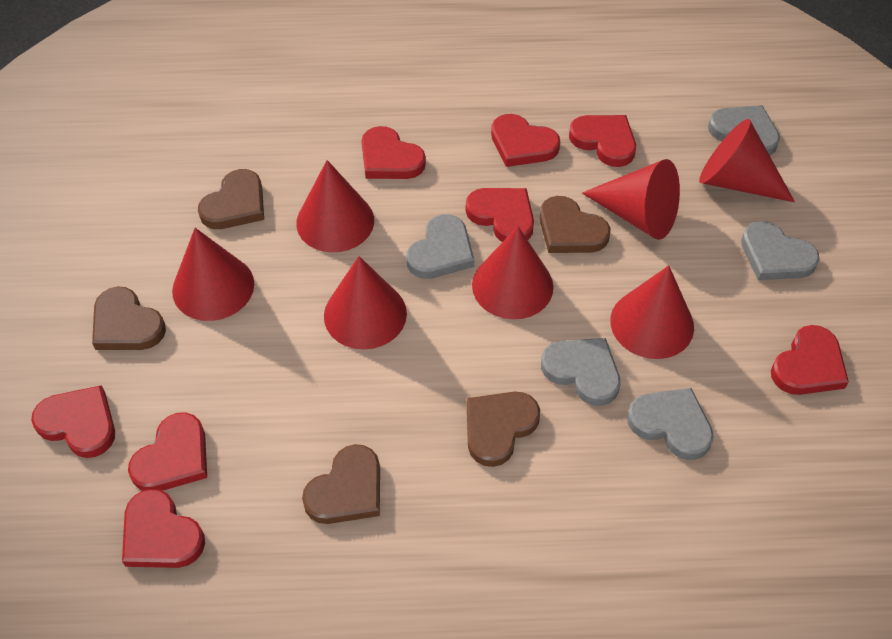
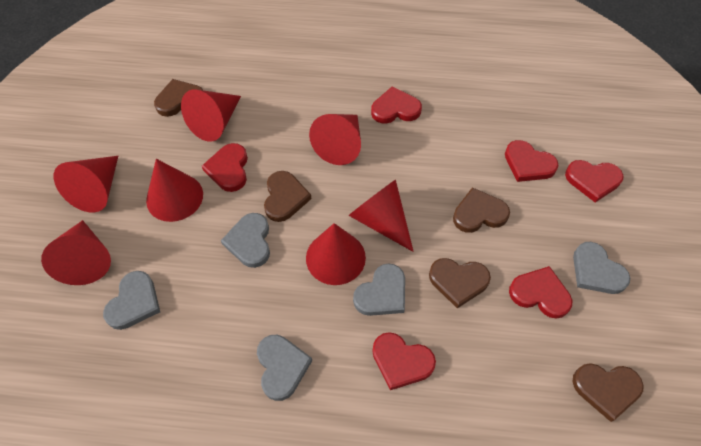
red heart: 8 -> 6

